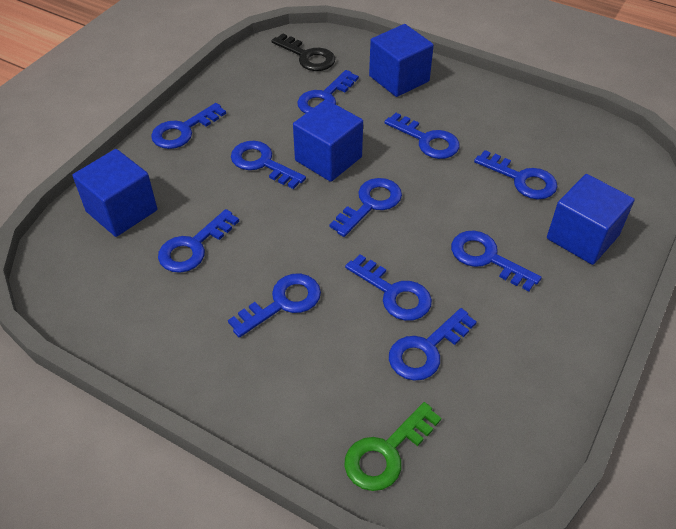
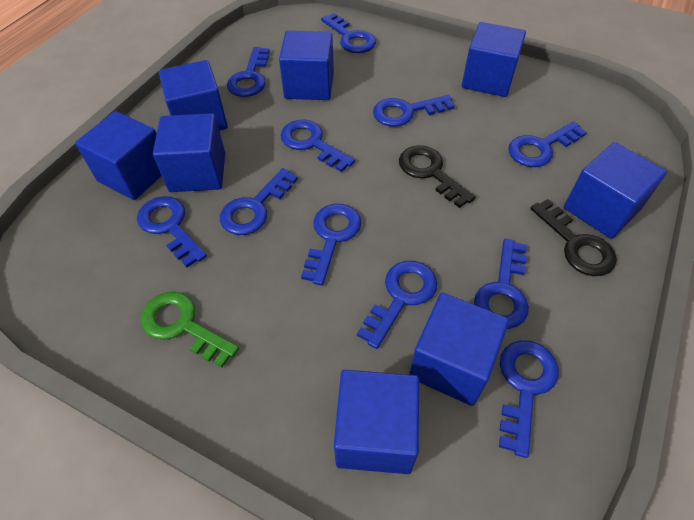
black key: 1 -> 2
blue cube: 4 -> 8

